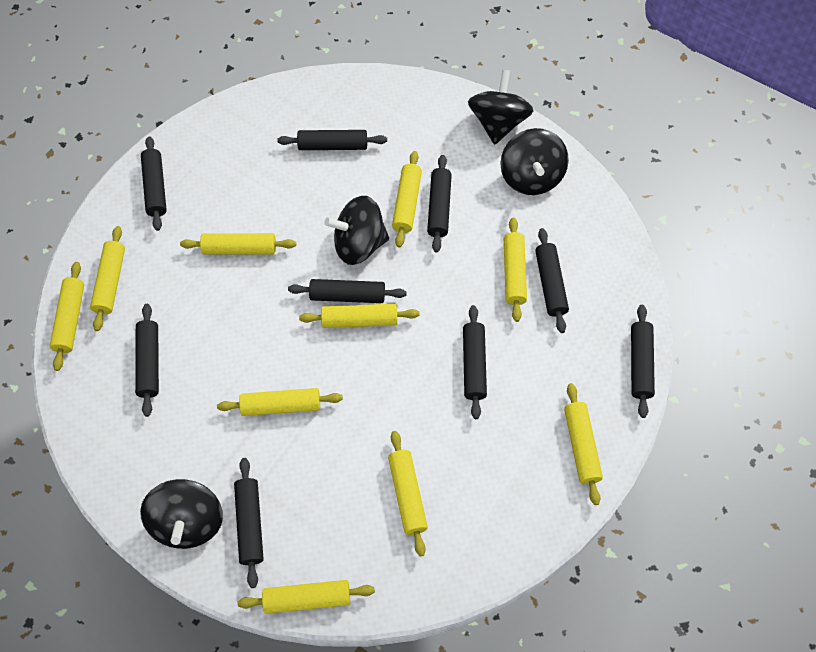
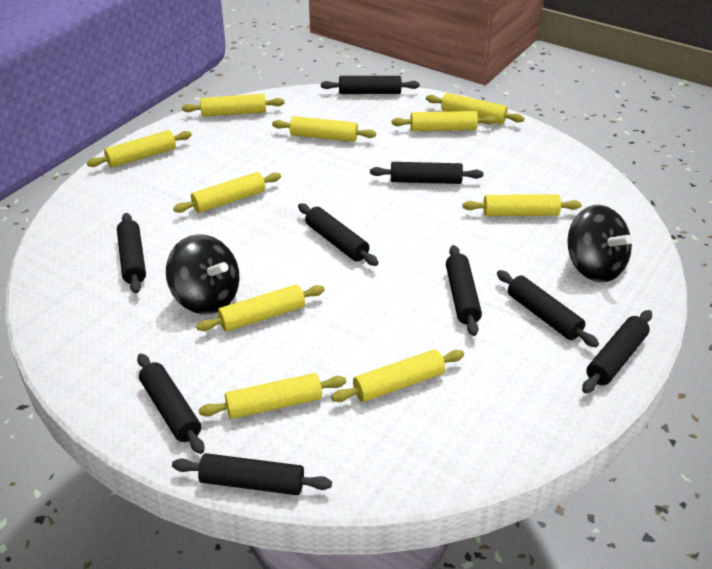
black spinning top: 4 -> 2

